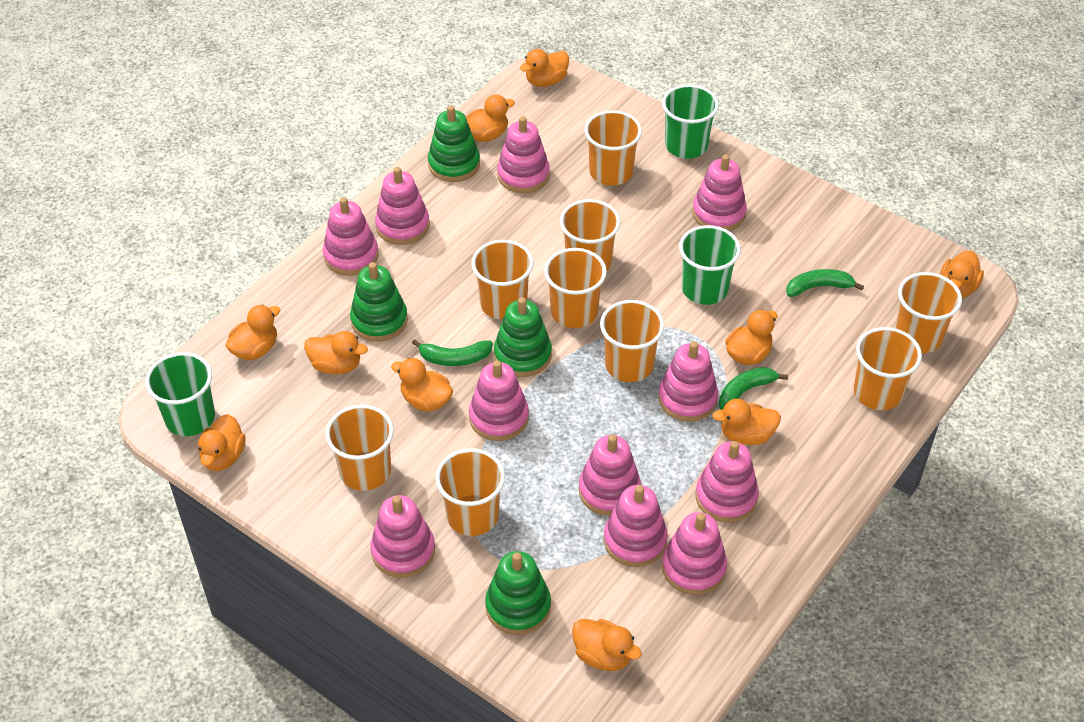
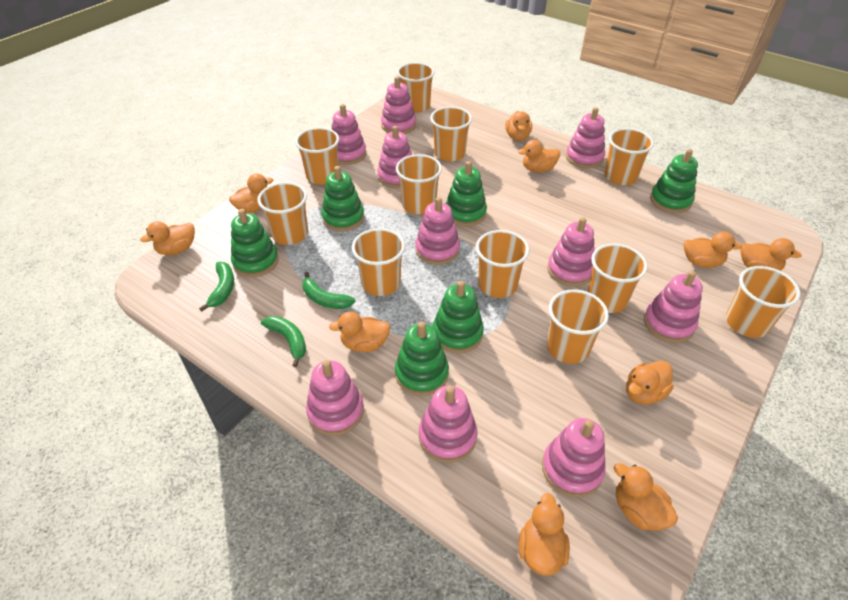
green cup: 3 -> 0
green stacking toy: 4 -> 6
orange cup: 9 -> 11
pink stacking toy: 11 -> 10

